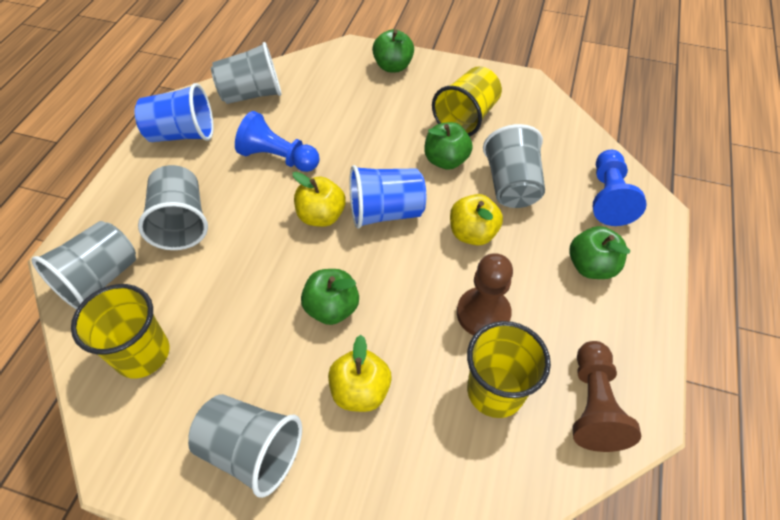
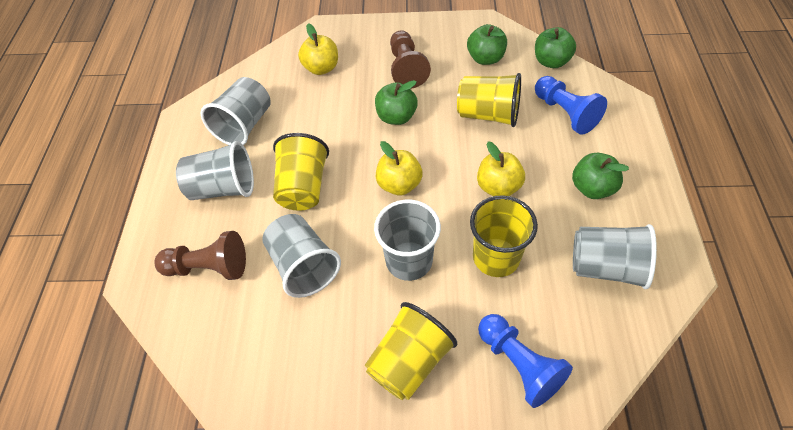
blue cup: 2 -> 0
yellow cup: 3 -> 4

